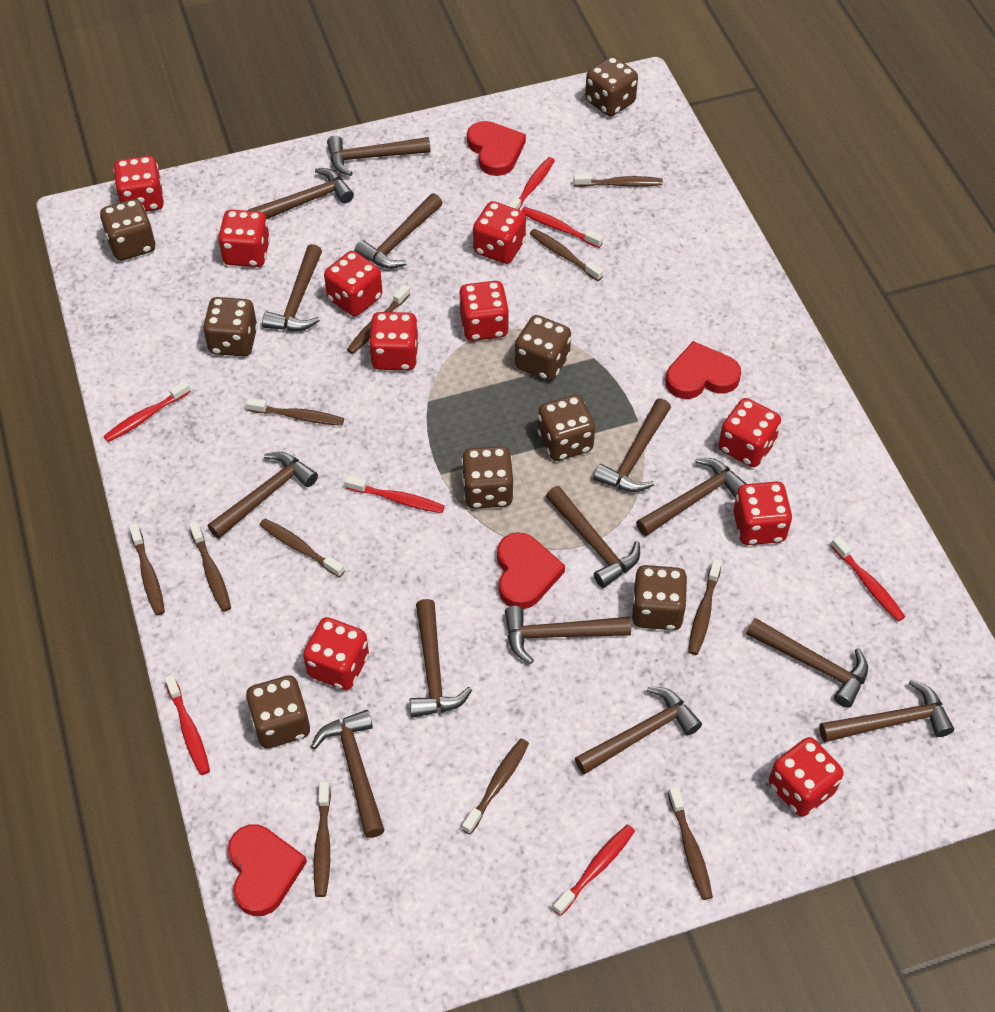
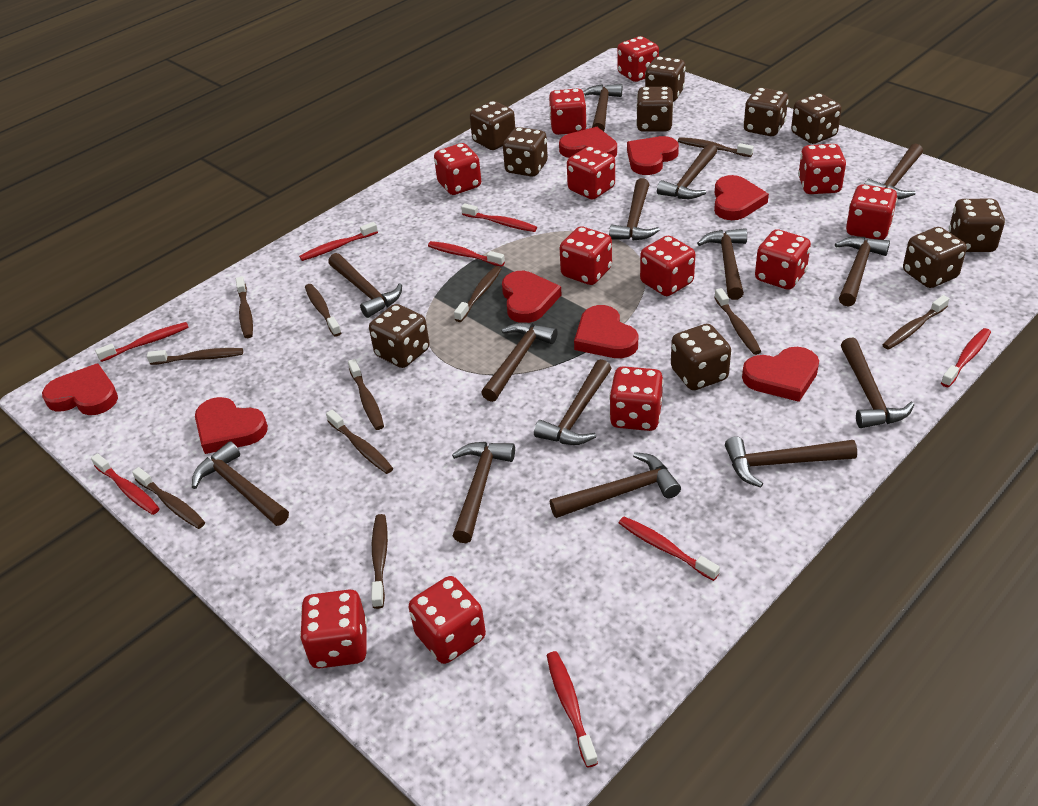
brown dice: 8 -> 10
red dice: 10 -> 12
red heart: 4 -> 8
red toothbrush: 7 -> 8

